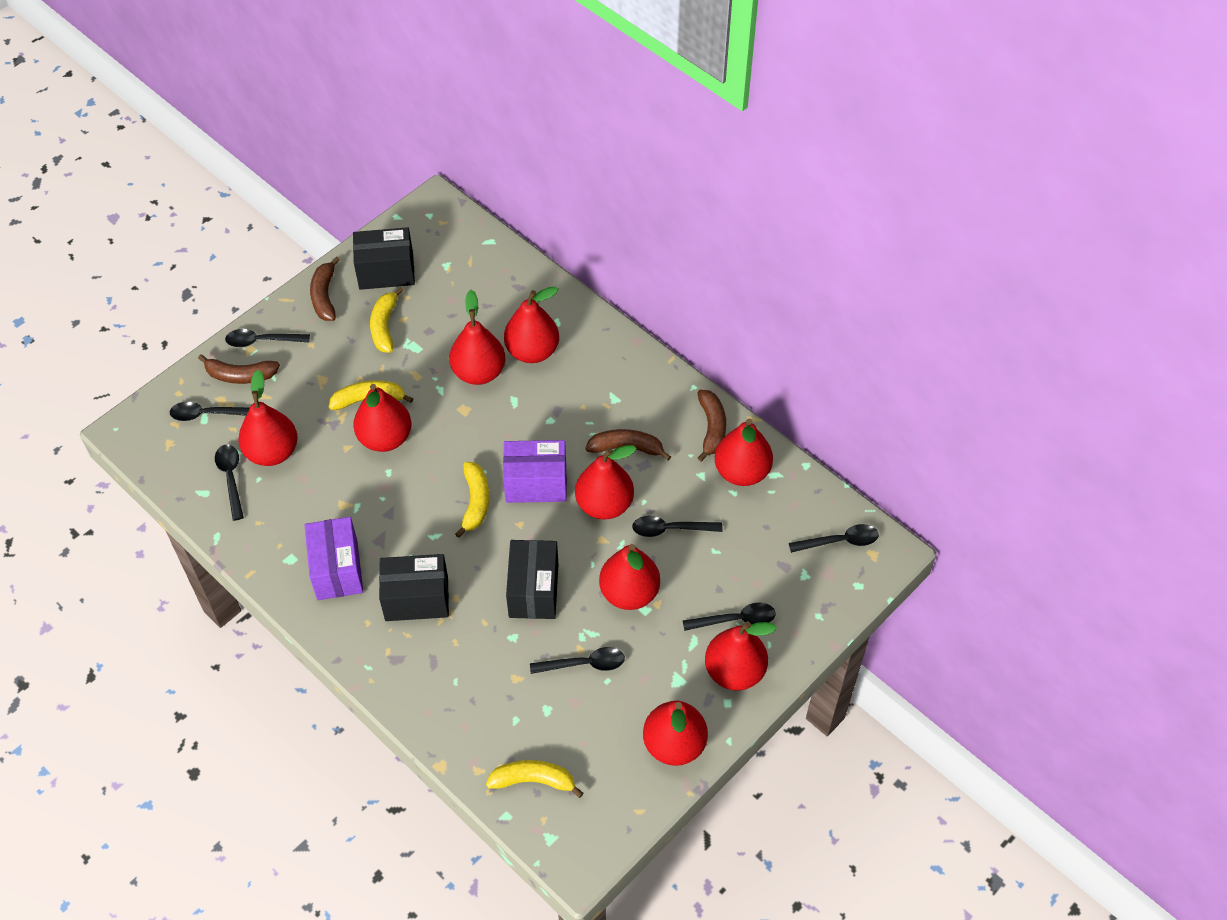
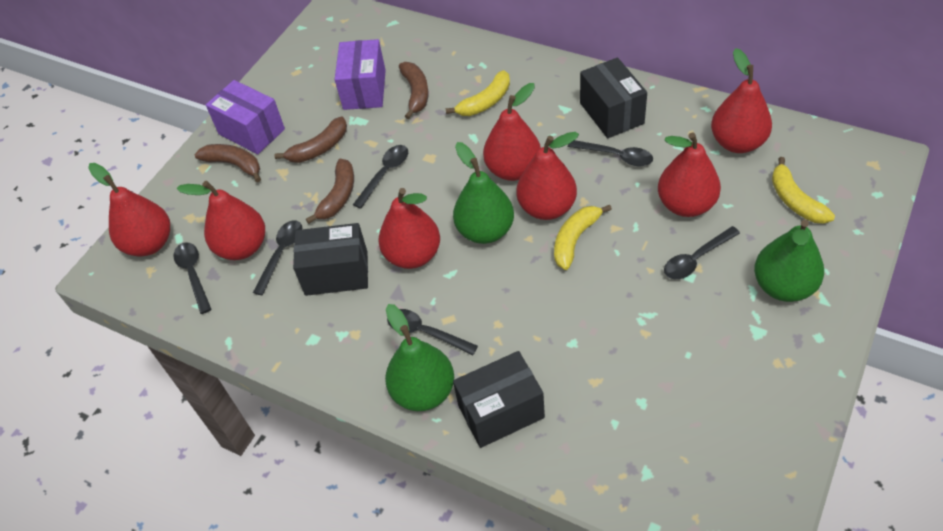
black spoon: 7 -> 6
green pear: 0 -> 3
red pear: 9 -> 7
yellow banana: 4 -> 3

